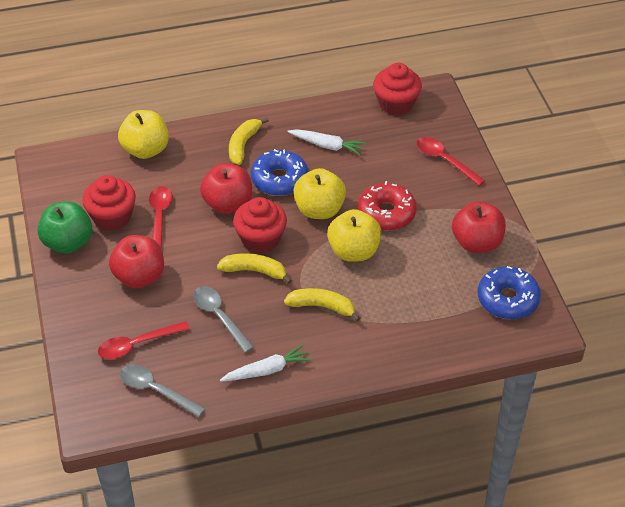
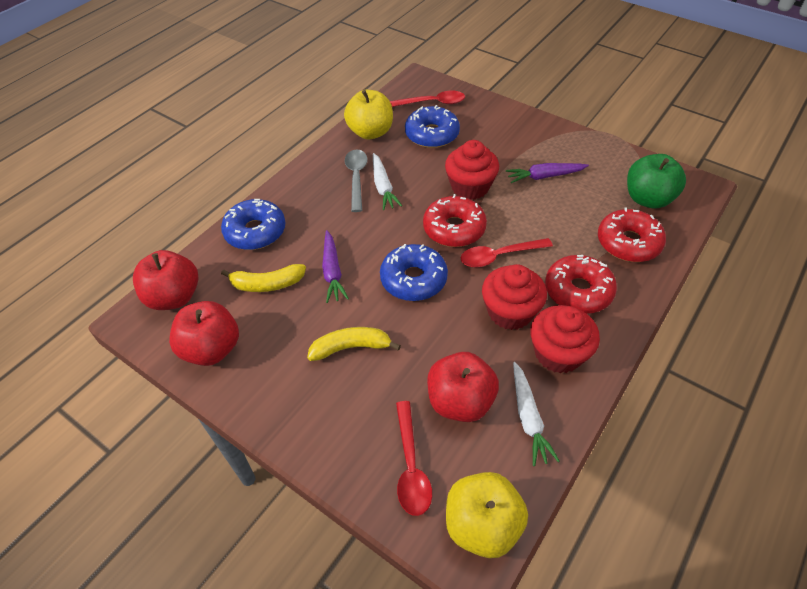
blue donut: 2 -> 3
grey spoon: 2 -> 1
purple carrot: 0 -> 2
red donut: 1 -> 3
yellow apple: 3 -> 2
yellow banana: 3 -> 2

